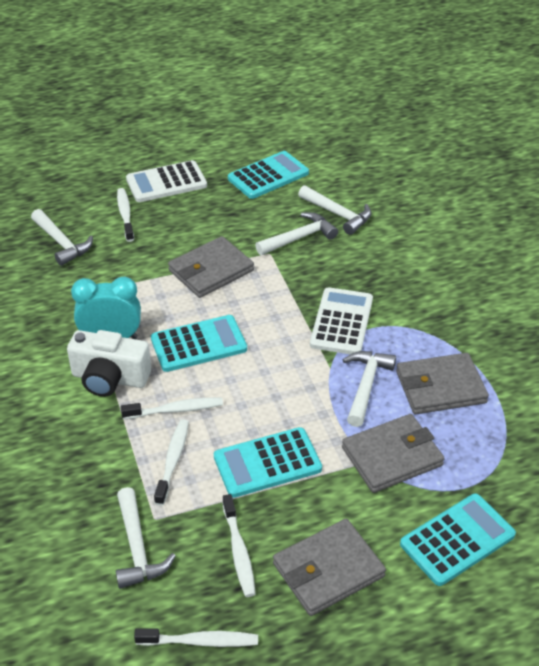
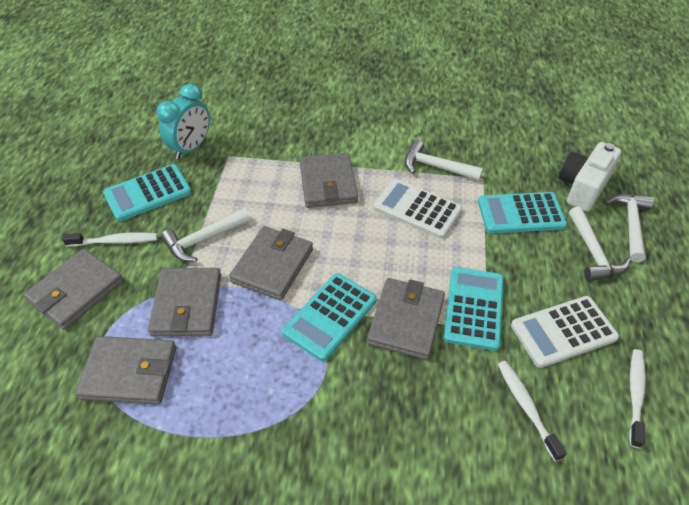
grey wallet: 4 -> 6
white hammer: 5 -> 4
white toothbrush: 5 -> 3

